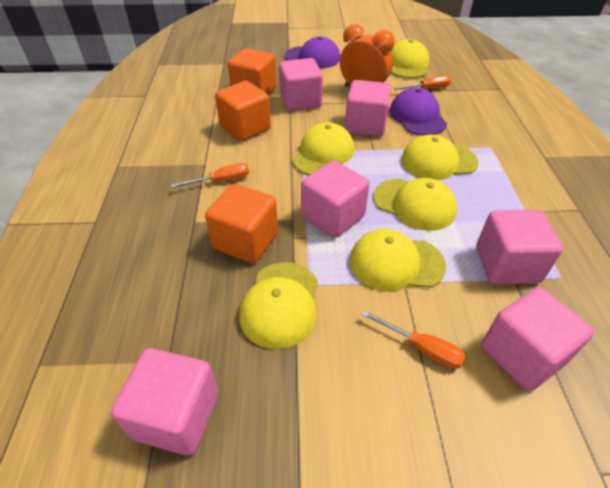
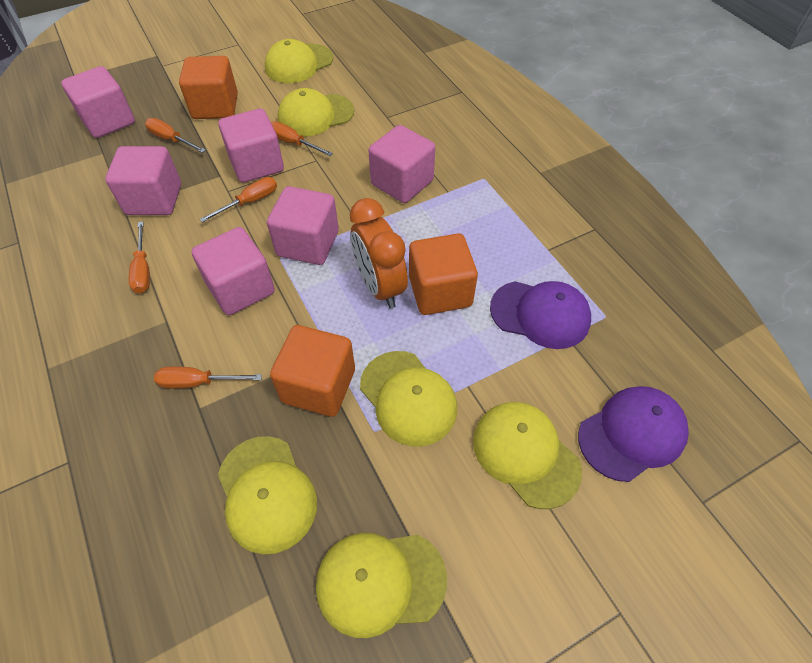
orange screwdriver: 3 -> 5

